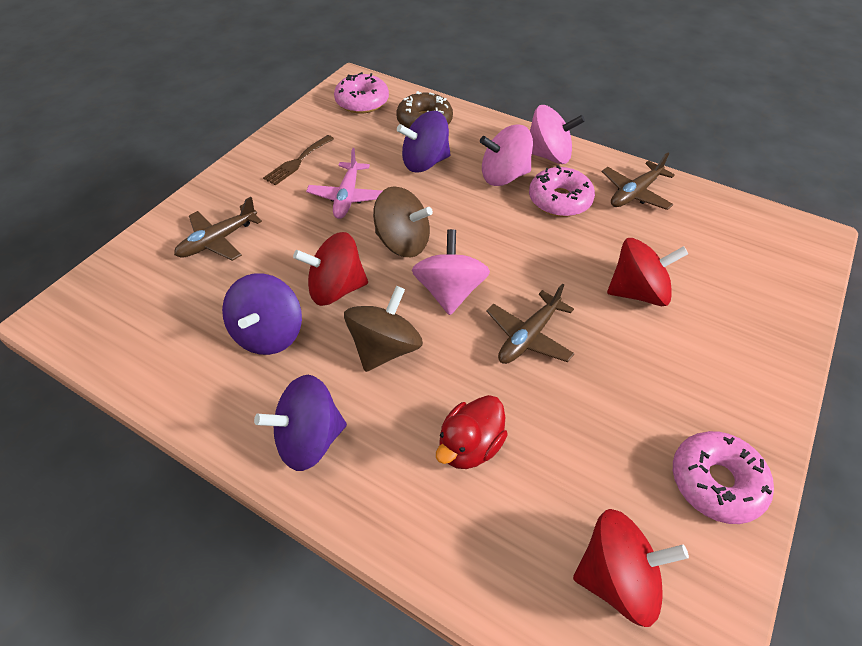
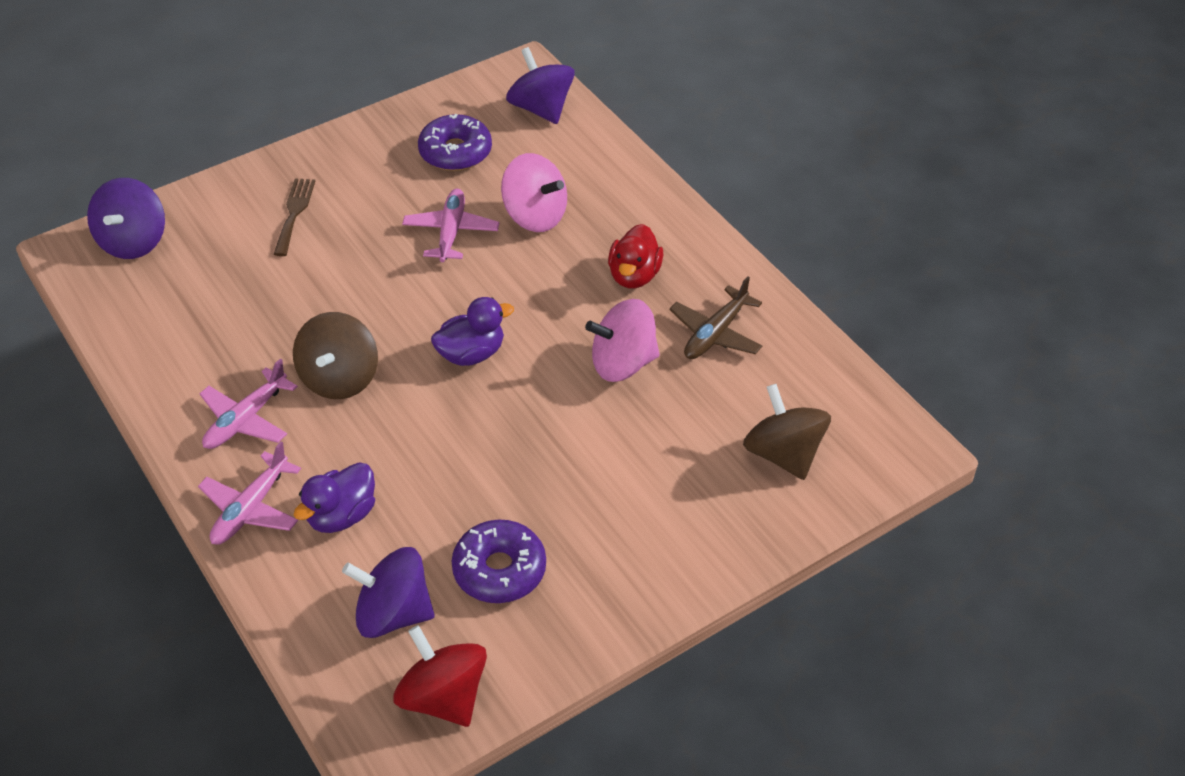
brown donut: 1 -> 0
brown plane: 3 -> 1
pink donut: 3 -> 0
pink plane: 1 -> 3
pink spinning top: 3 -> 2
purple donut: 0 -> 2
purple duck: 0 -> 2
red spinning top: 3 -> 1

